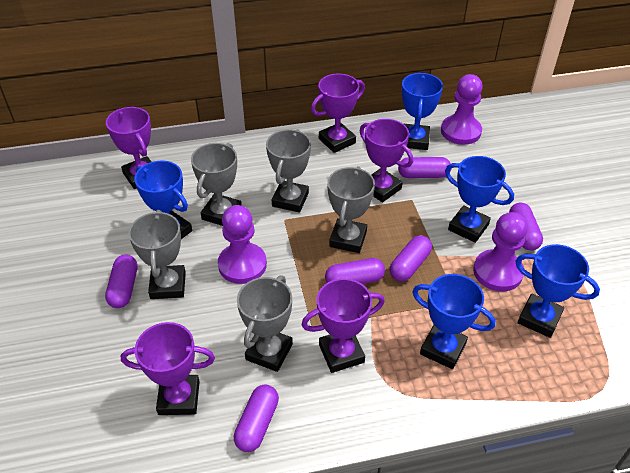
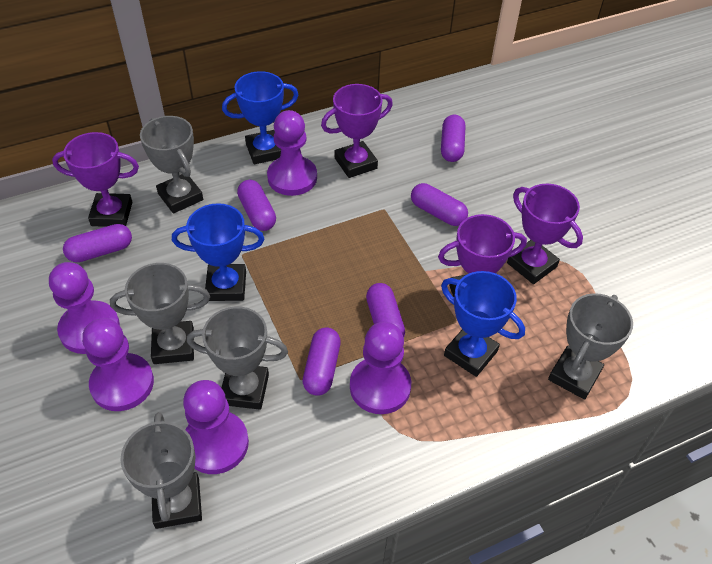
blue trophy: 5 -> 3
purple pawn: 3 -> 5
purple trophy: 5 -> 4

